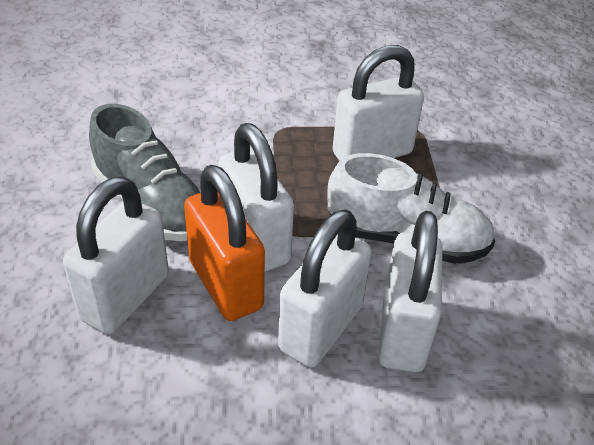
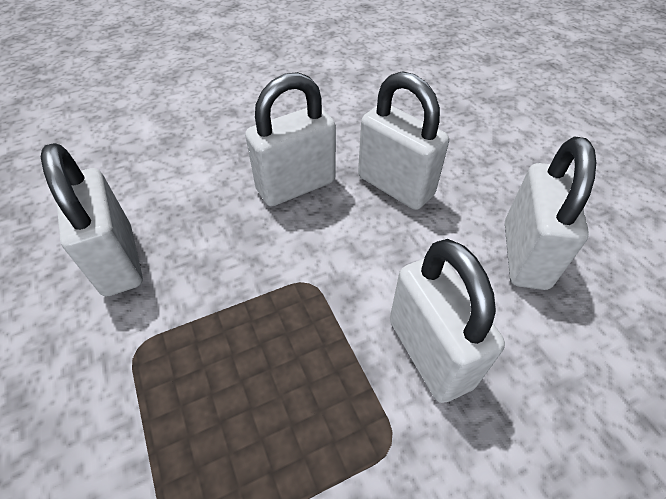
grey shoe: 1 -> 0
orange padlock: 1 -> 0
white shoe: 1 -> 0

